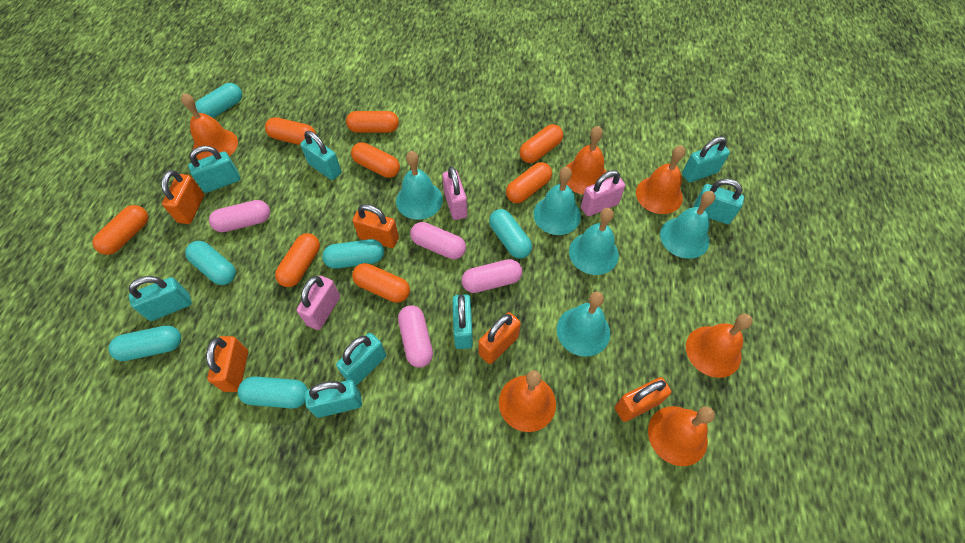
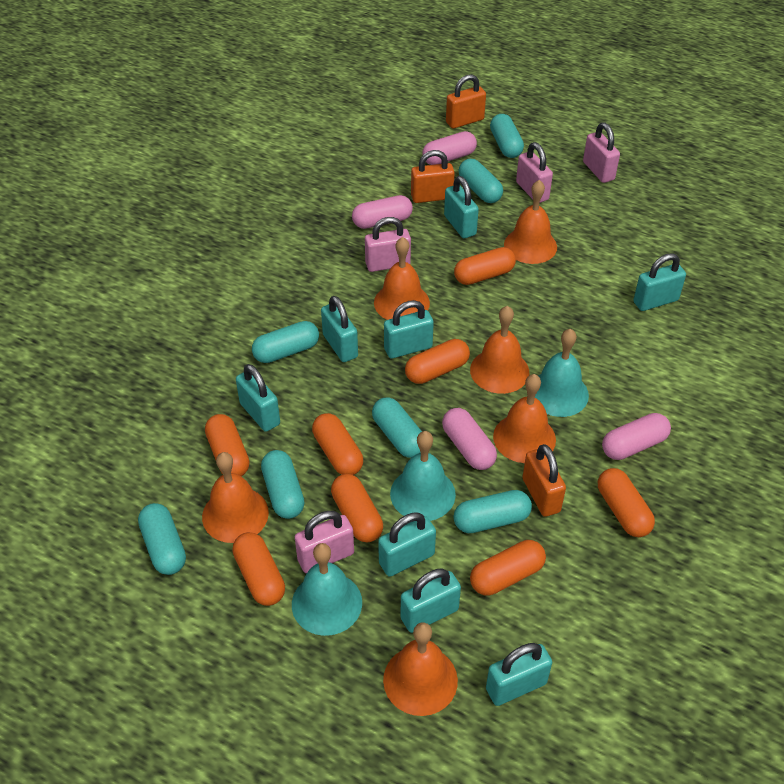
orange padlock: 5 -> 3
pink padlock: 3 -> 4
turquoise bell: 5 -> 3
turquoise capsule: 6 -> 7

